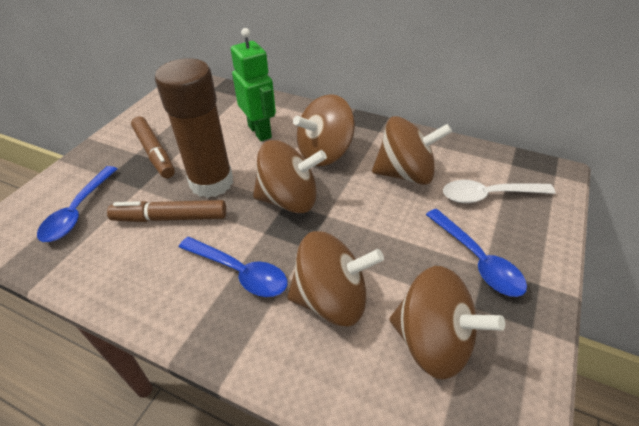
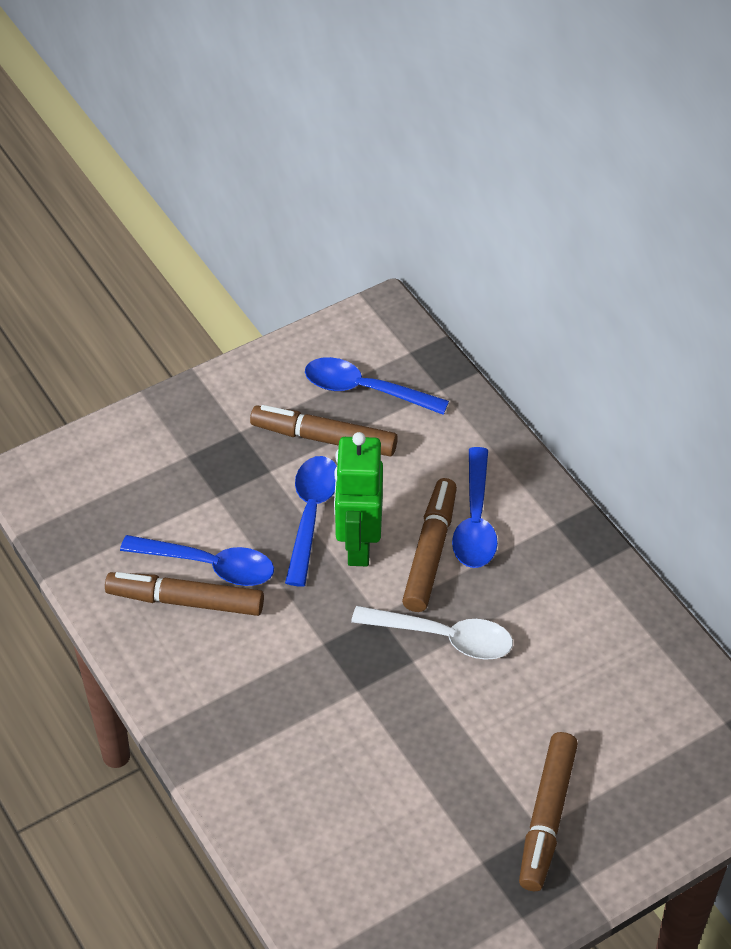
blue spoon: 3 -> 4
brown glue stick: 1 -> 0
brown marker: 2 -> 4
brown spinning top: 5 -> 0

